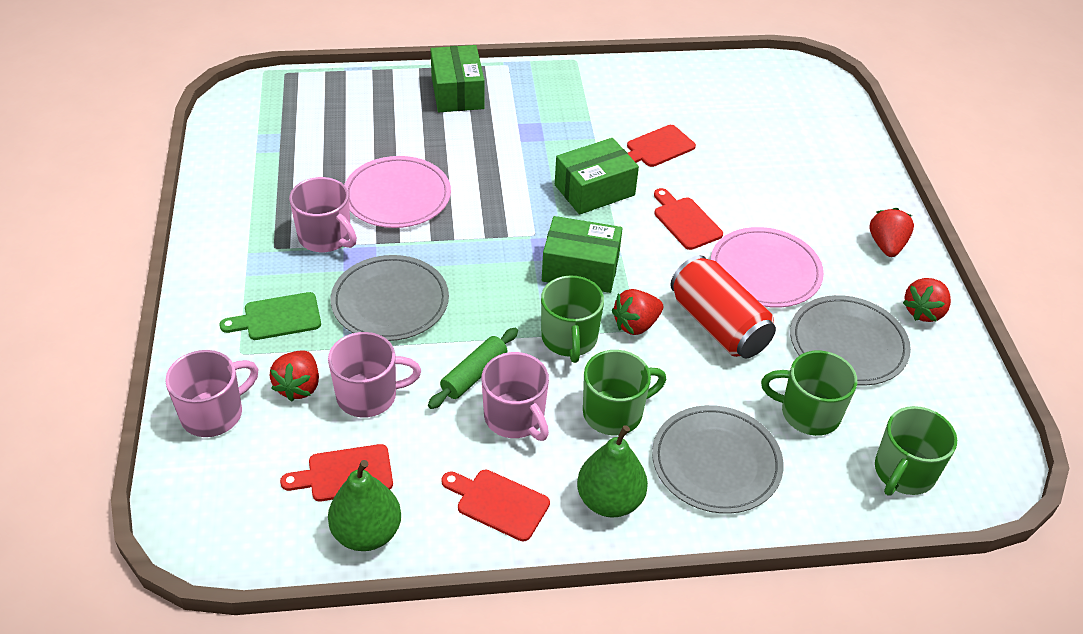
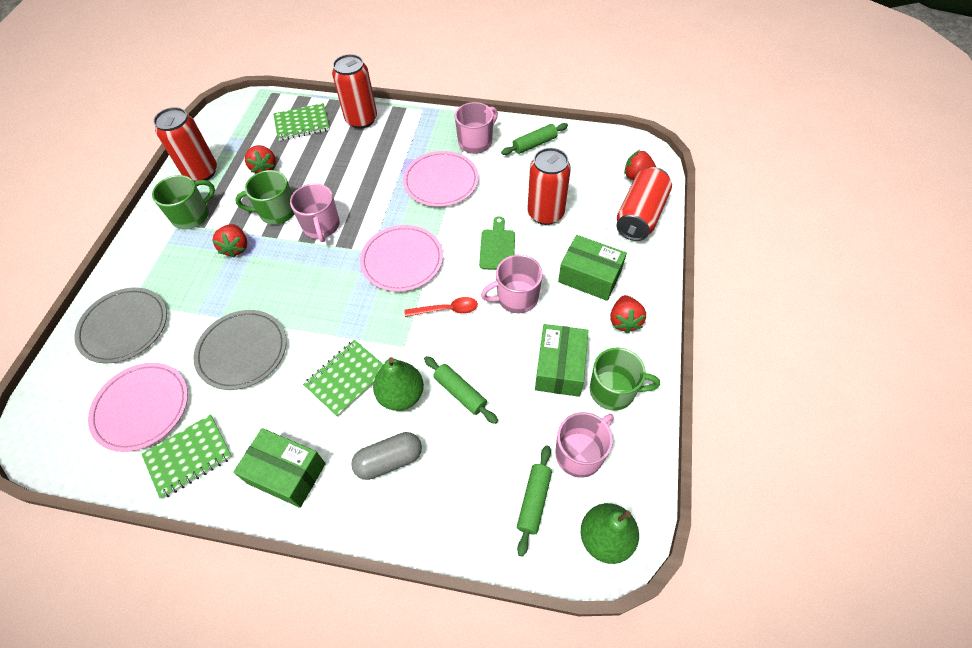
green mug: 4 -> 3
green notebook: 0 -> 3
green rolling pin: 1 -> 3
grey capsule: 0 -> 1
grey plate: 3 -> 2
pink plate: 2 -> 3
red can: 1 -> 4
red cutting board: 4 -> 0
red spoon: 0 -> 1

